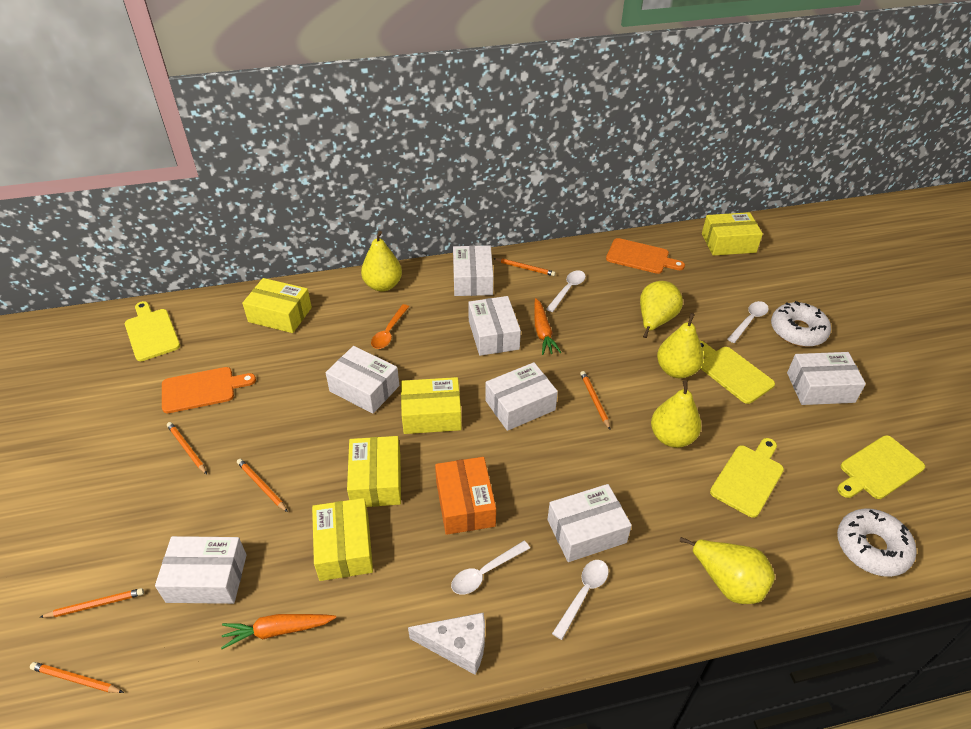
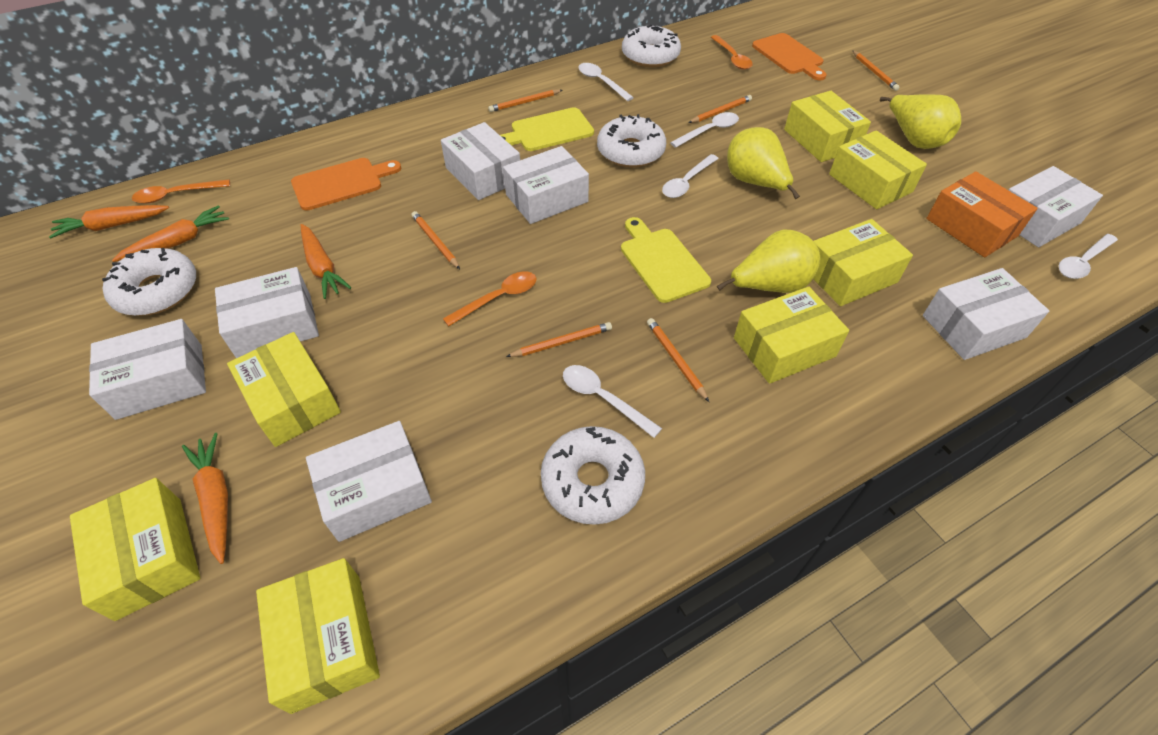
orange carrot: 2 -> 4
orange spoon: 1 -> 3
white cheese: 1 -> 0
white donut: 2 -> 4
white spoon: 4 -> 5
yellow box: 5 -> 7
yellow cutting board: 4 -> 2
yellow pear: 5 -> 3

